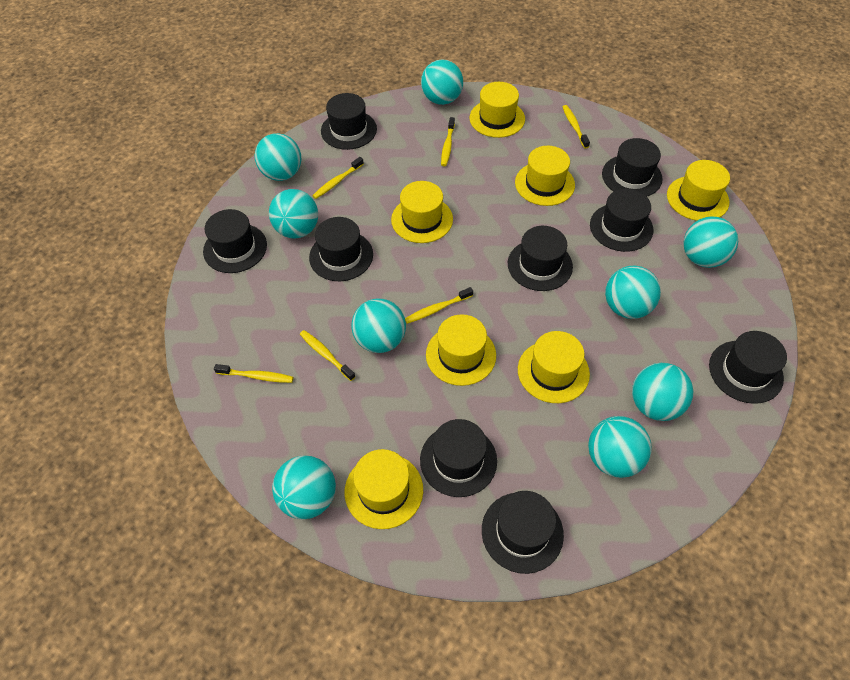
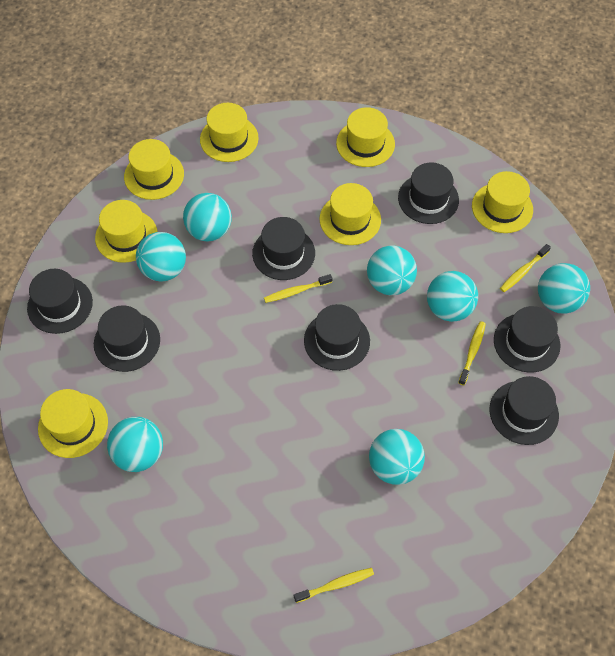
black hat: 9 -> 7
turquoise ball: 9 -> 7
yellow toothbrush: 6 -> 4

